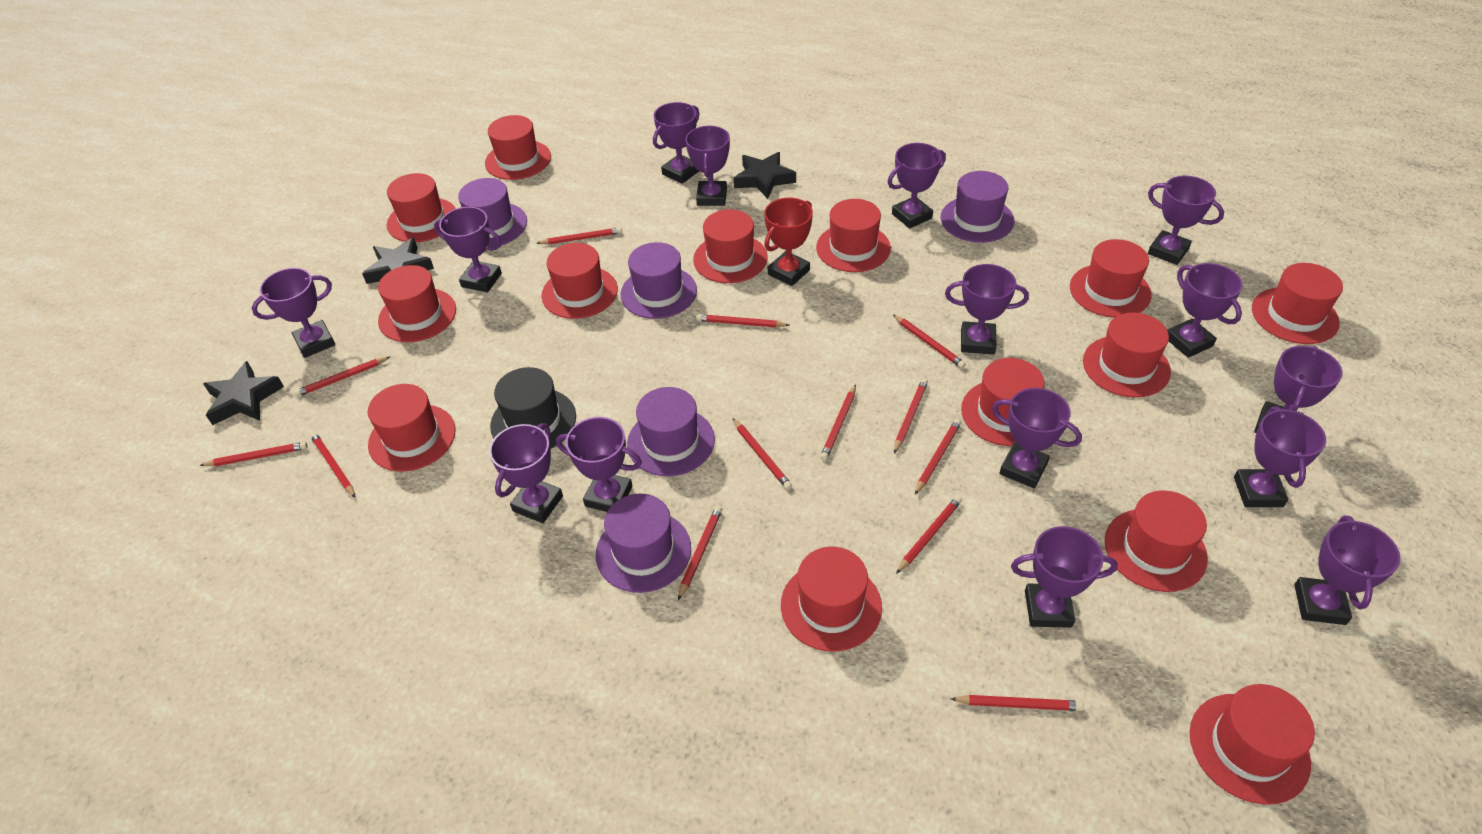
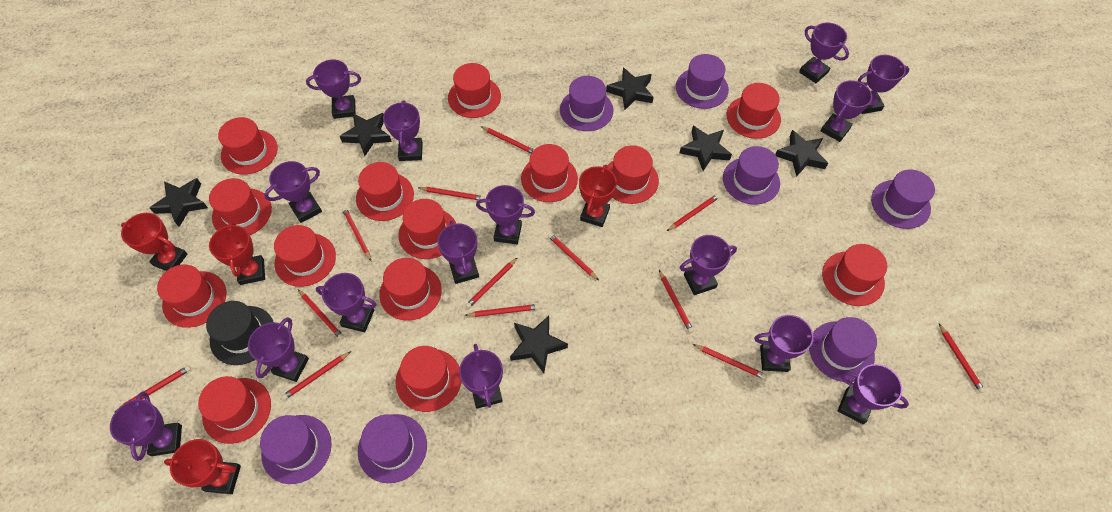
black star: 3 -> 6
purple hat: 5 -> 7
red trophy: 1 -> 4

